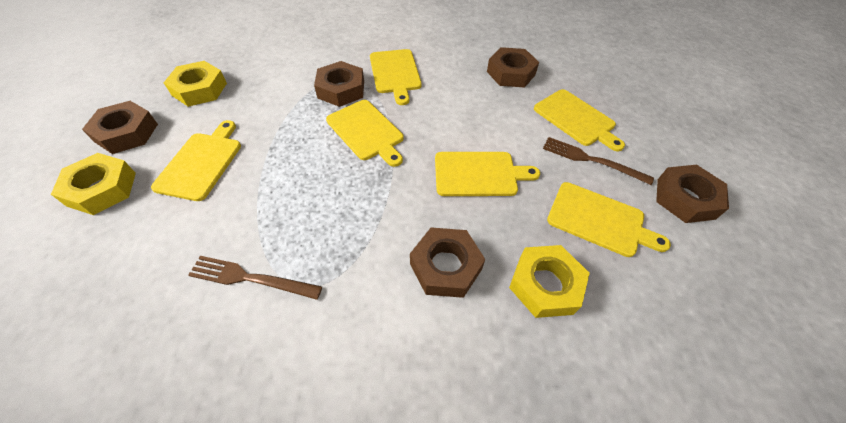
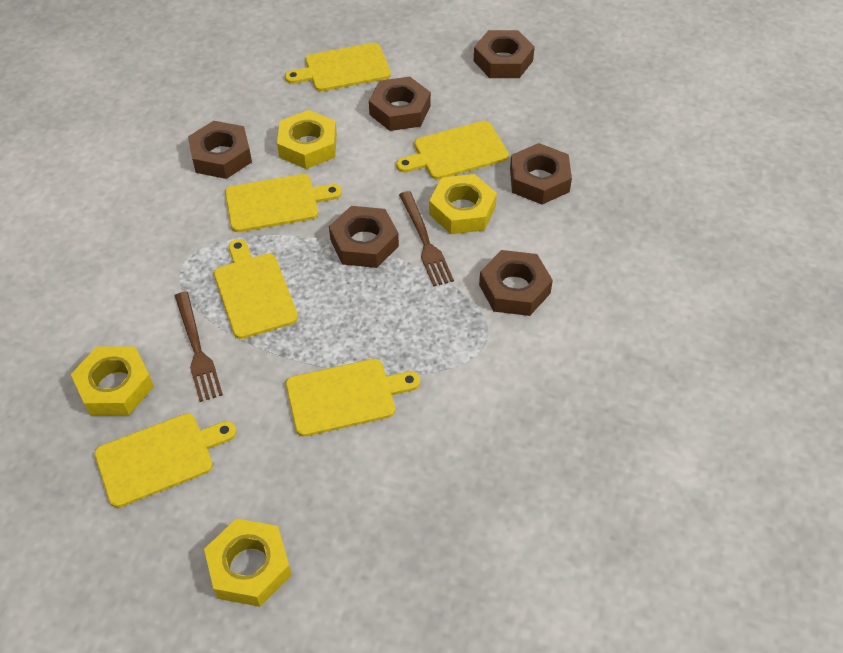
brown nut: 5 -> 6
yellow nut: 3 -> 4

